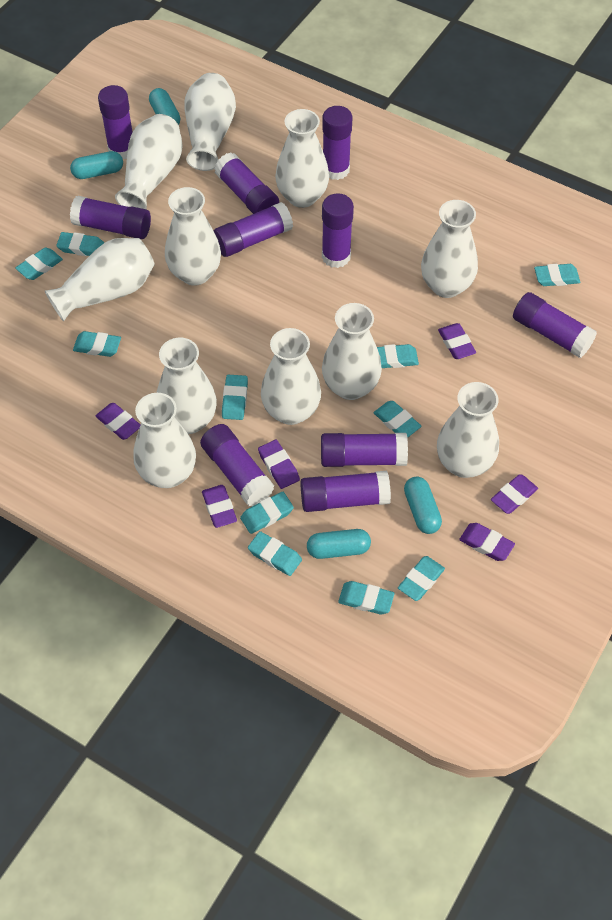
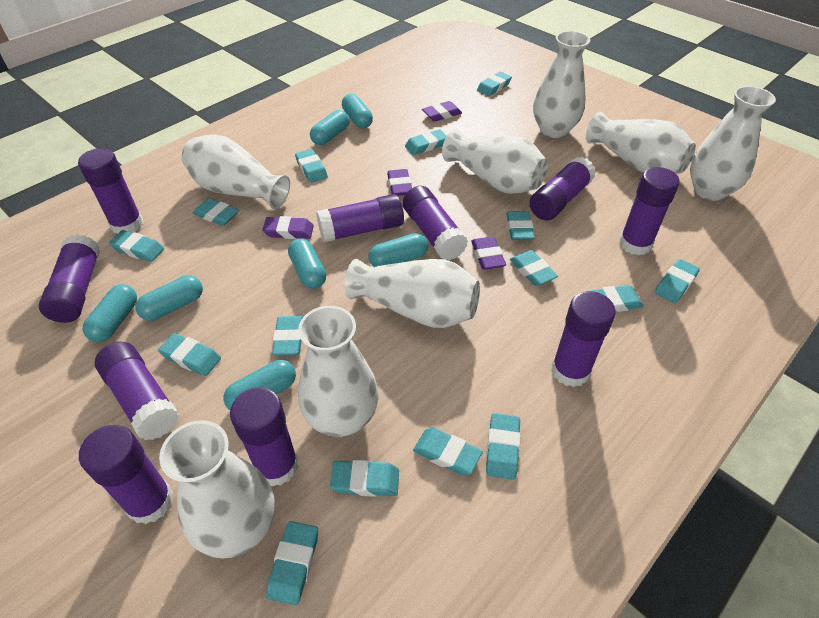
purple eraser: 6 -> 4
turquoise capsule: 4 -> 7
turquoise eraser: 11 -> 15
white vase: 11 -> 8

